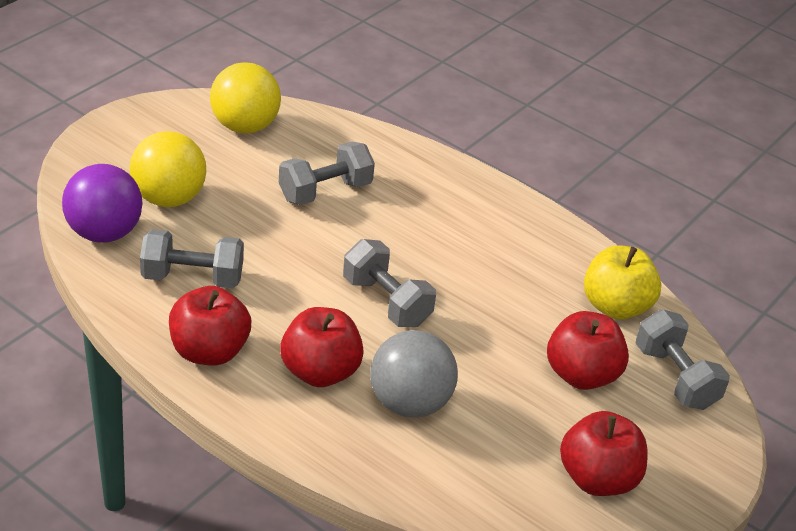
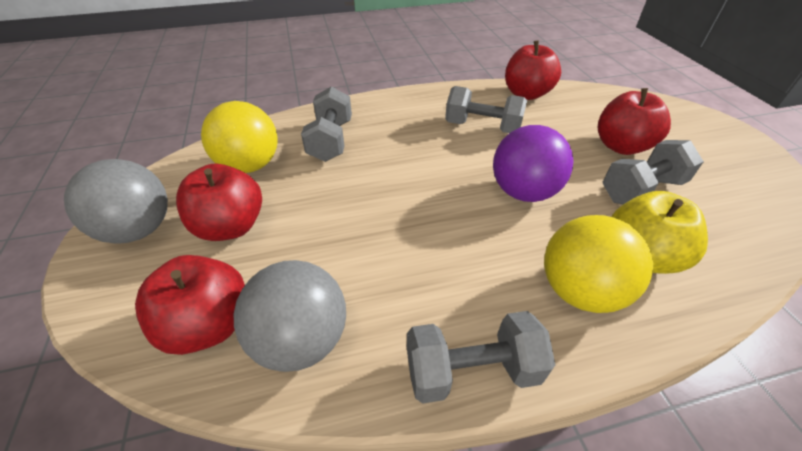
grey ball: 1 -> 2

